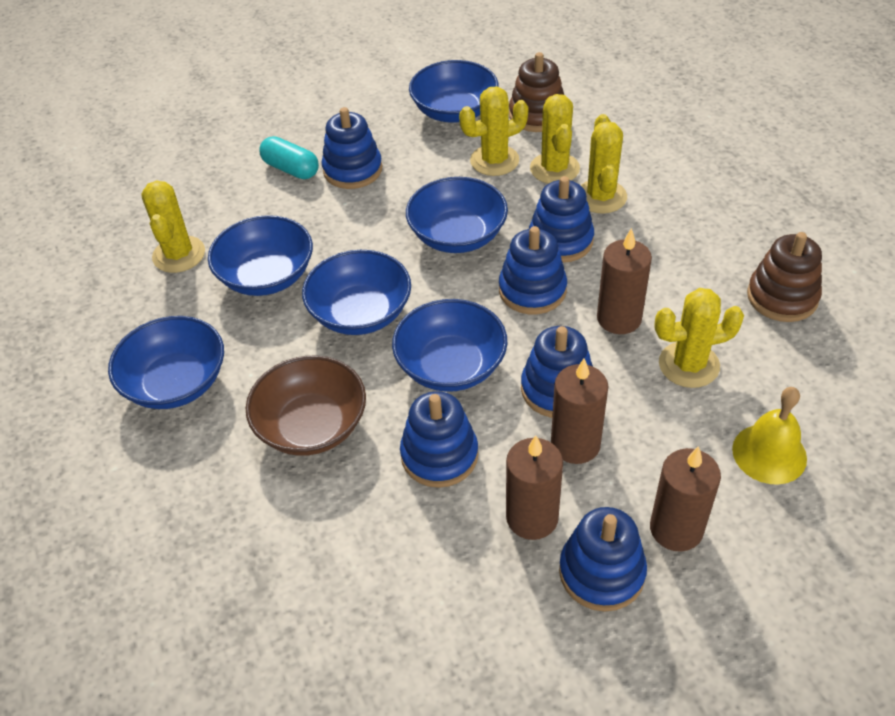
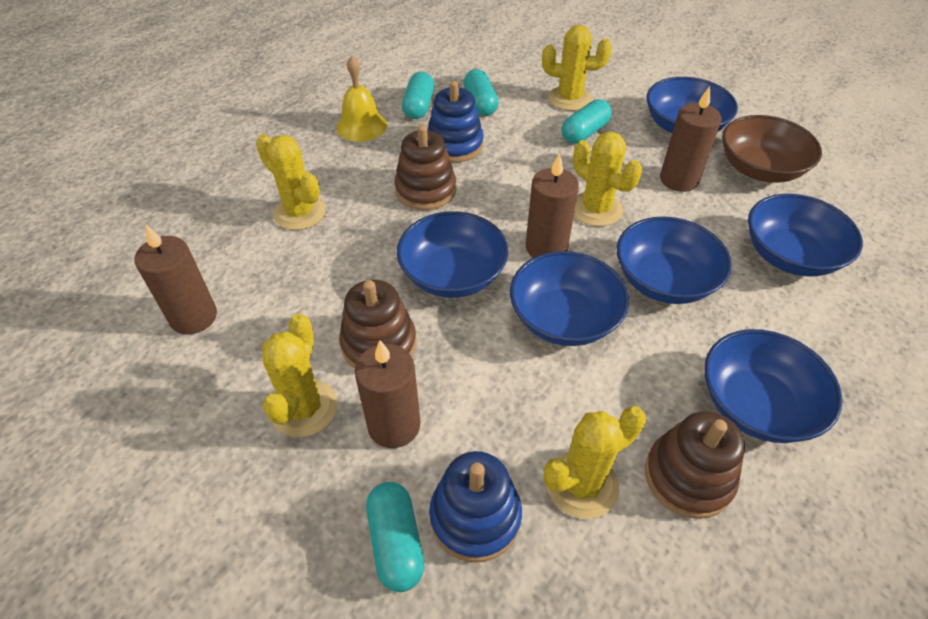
blue stacking toy: 6 -> 2
brown stacking toy: 2 -> 3
turquoise capsule: 1 -> 4

